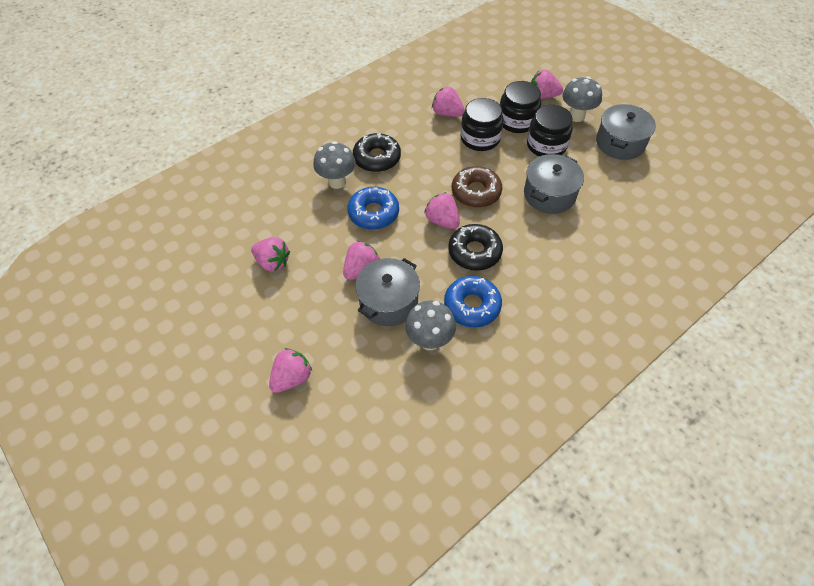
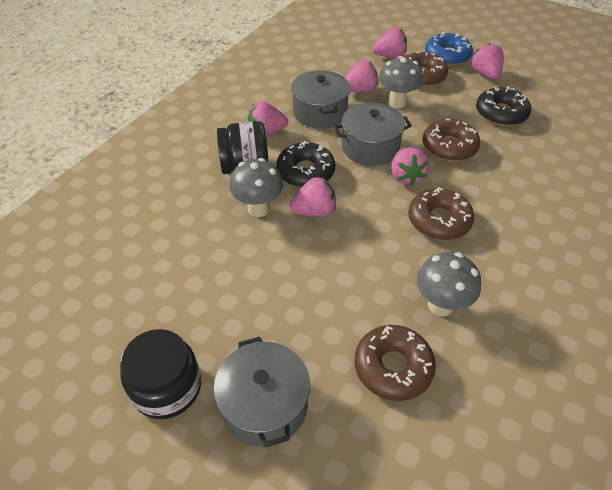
black jar: 3 -> 2
blue donut: 2 -> 1
brown donut: 1 -> 4

